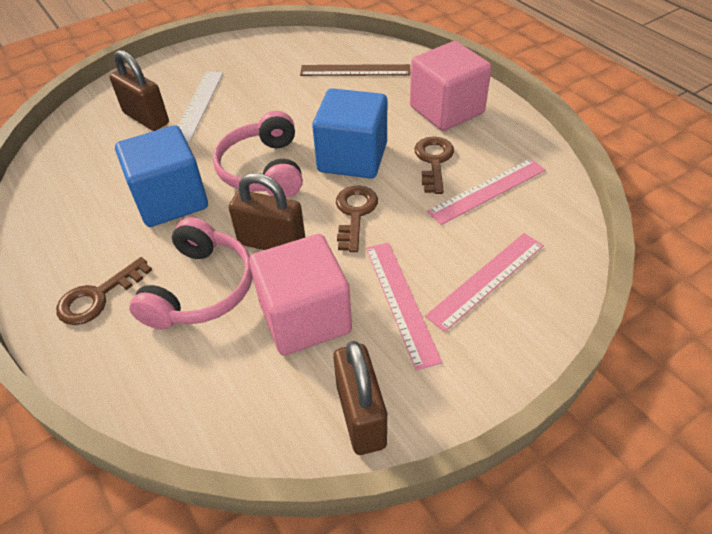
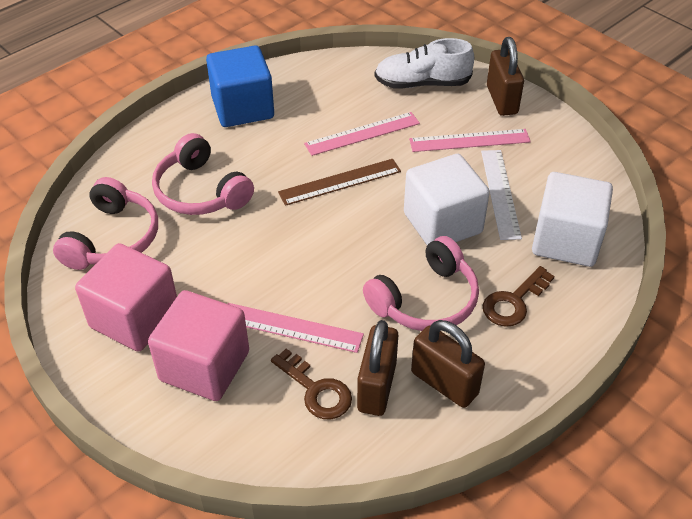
blue cube: 2 -> 1
brown key: 3 -> 2
pink headphones: 2 -> 3
white cube: 0 -> 2
white shoe: 0 -> 1

